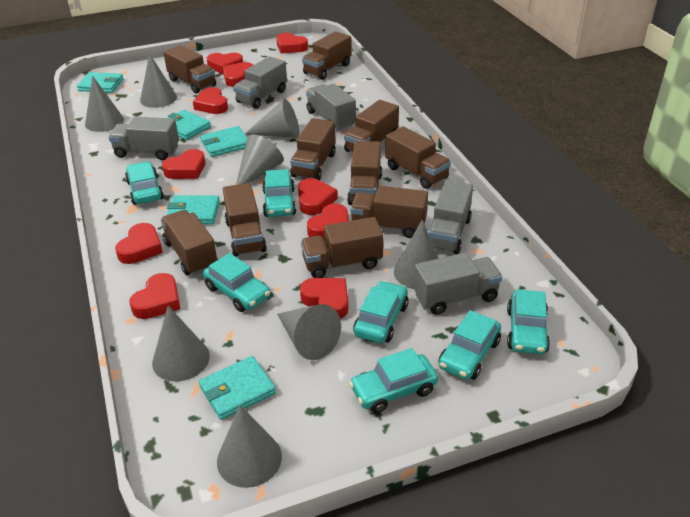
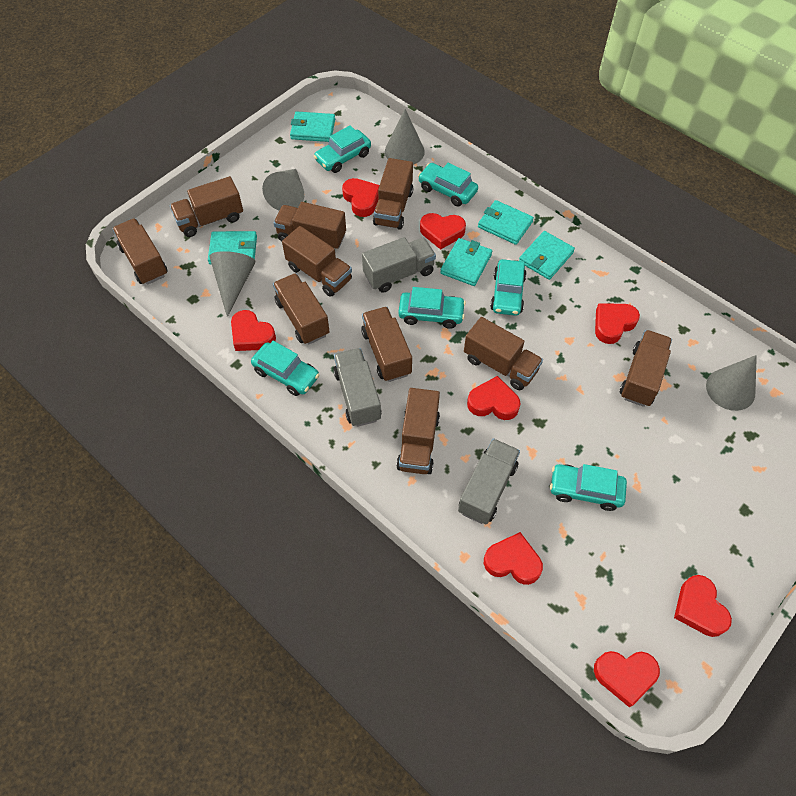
grey cone: 8 -> 4
grey truck: 5 -> 3
red heart: 10 -> 8
turquoise car: 7 -> 6

